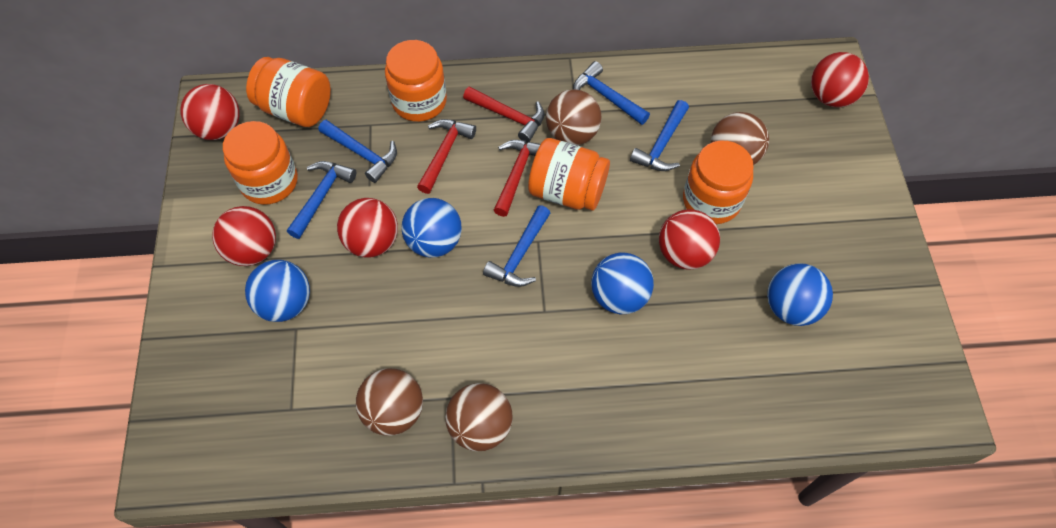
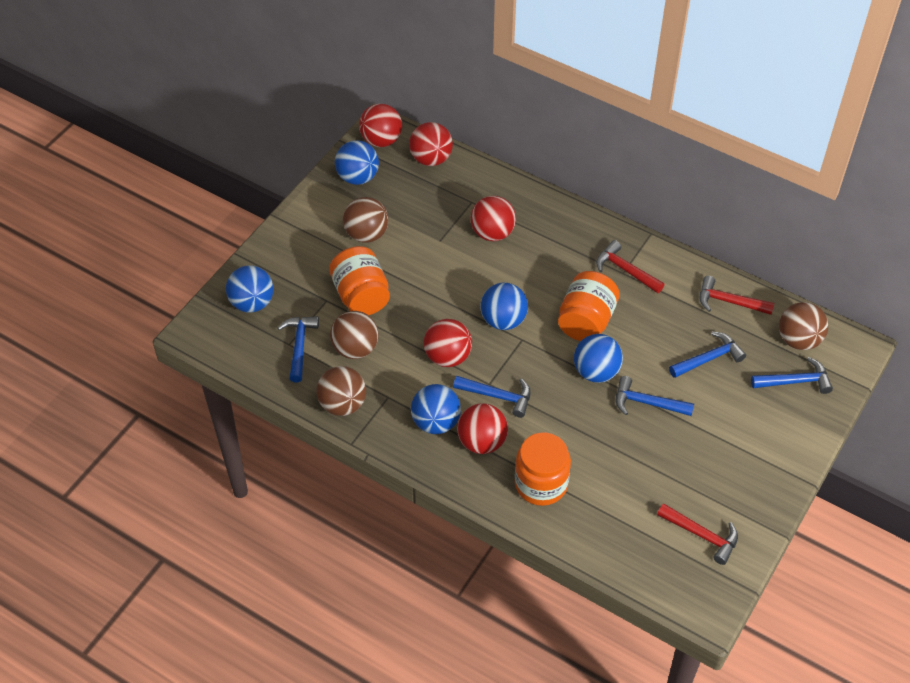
blue ball: 4 -> 5
orange jar: 5 -> 3

